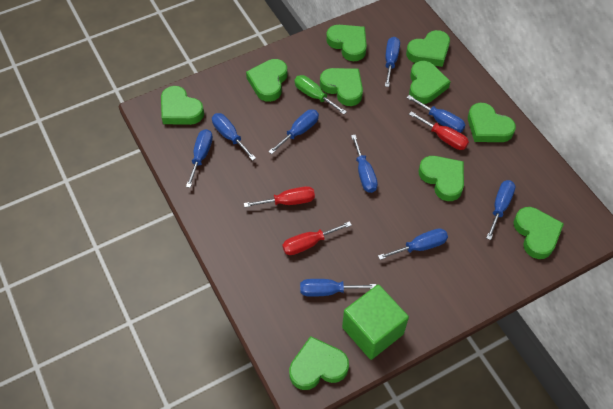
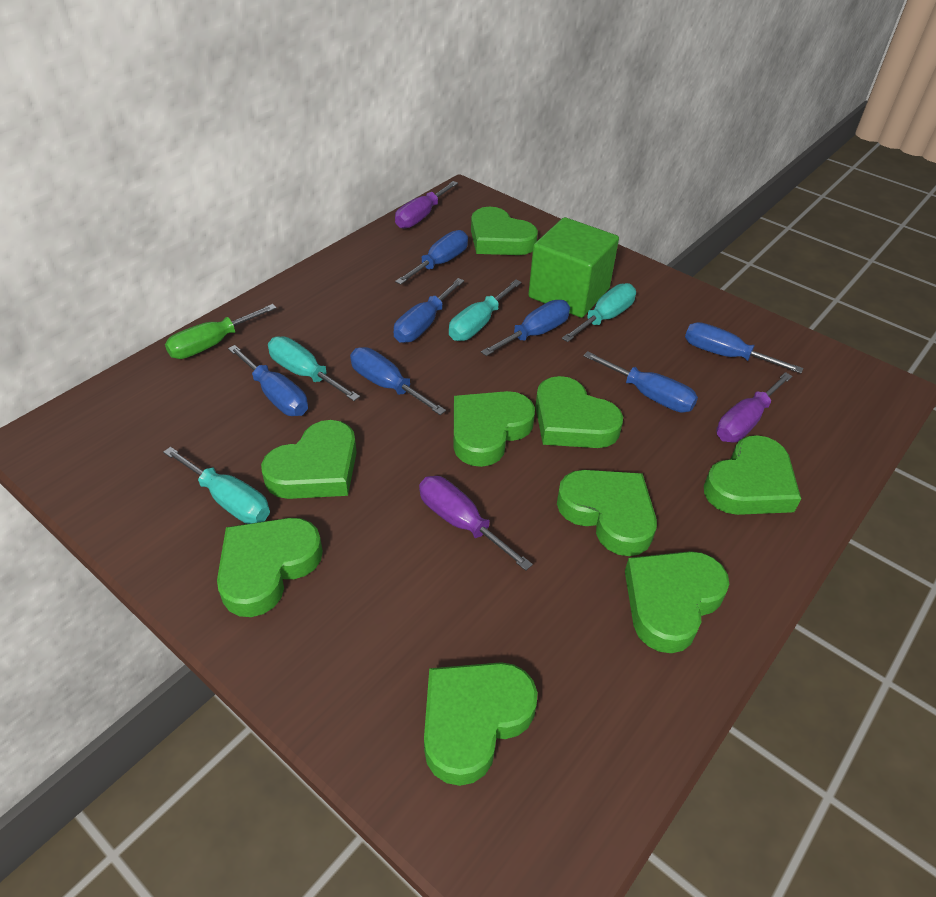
blue screwdriver: 9 -> 7
green heart: 10 -> 9
purple screwdriver: 0 -> 3
red screwdriver: 3 -> 0
turquoise screwdriver: 0 -> 4

